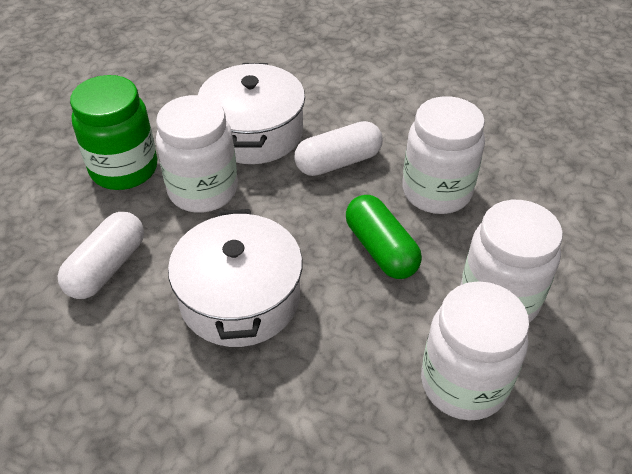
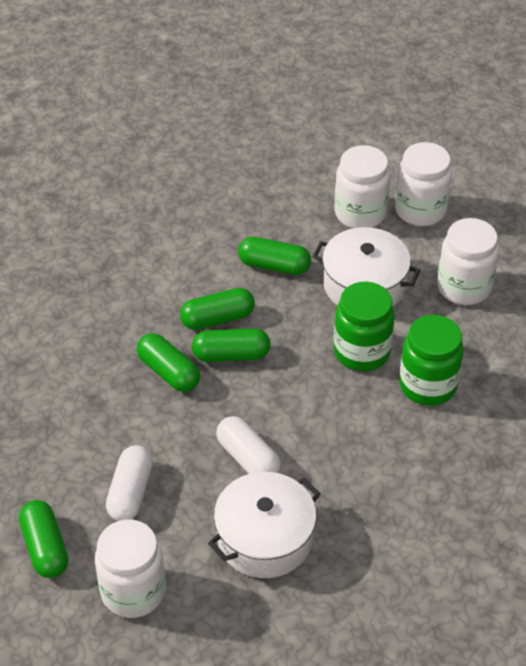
green capsule: 1 -> 5
green jar: 1 -> 2

